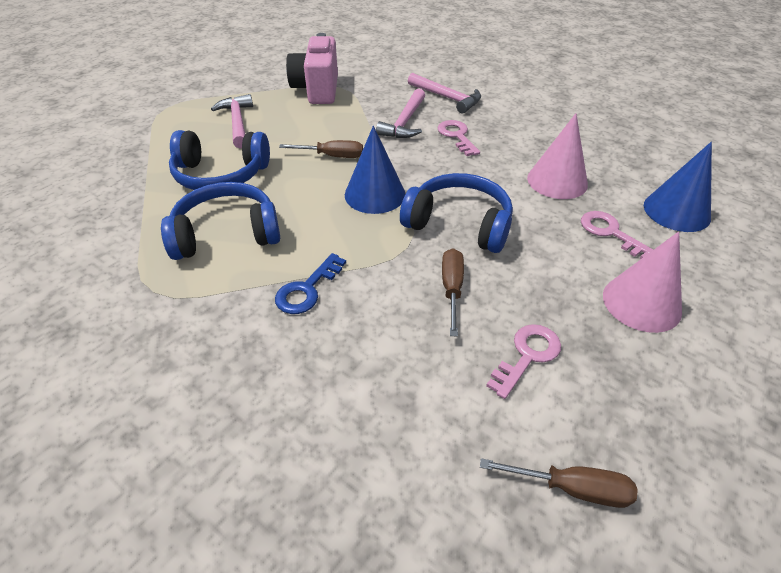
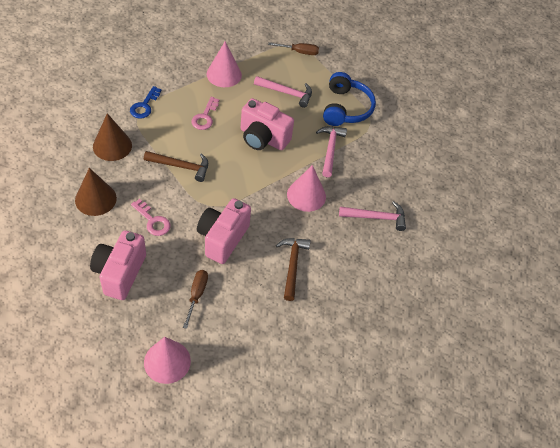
blue cone: 2 -> 0
blue headphones: 3 -> 1
brown cone: 0 -> 2
brown hammer: 0 -> 2
brown screwdriver: 3 -> 2
pink camera: 1 -> 3
pink cone: 2 -> 3
pink key: 3 -> 2

